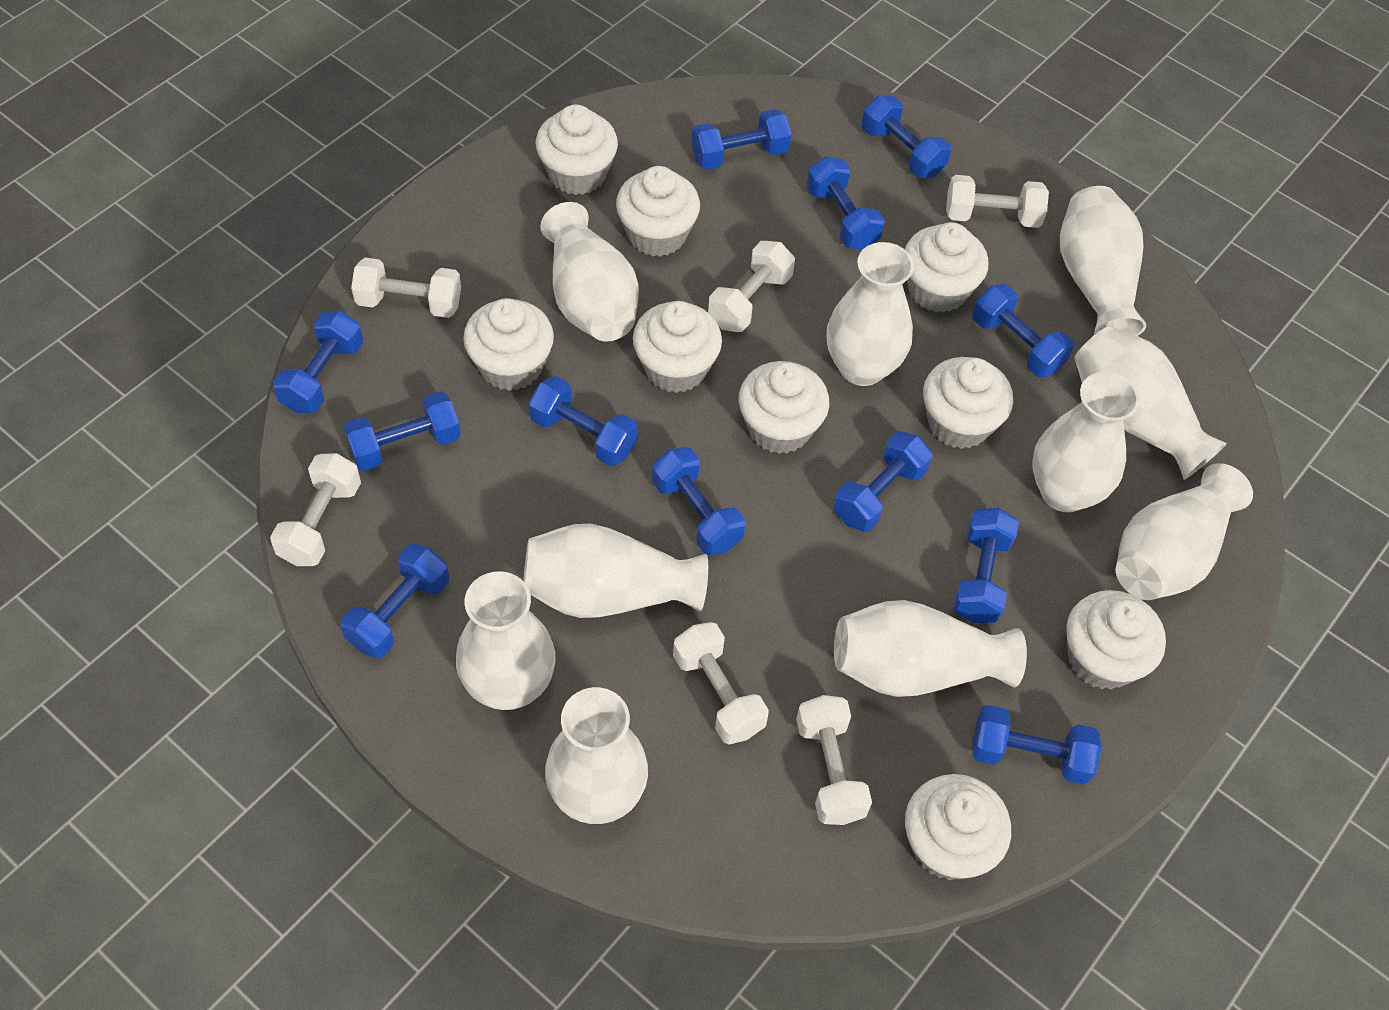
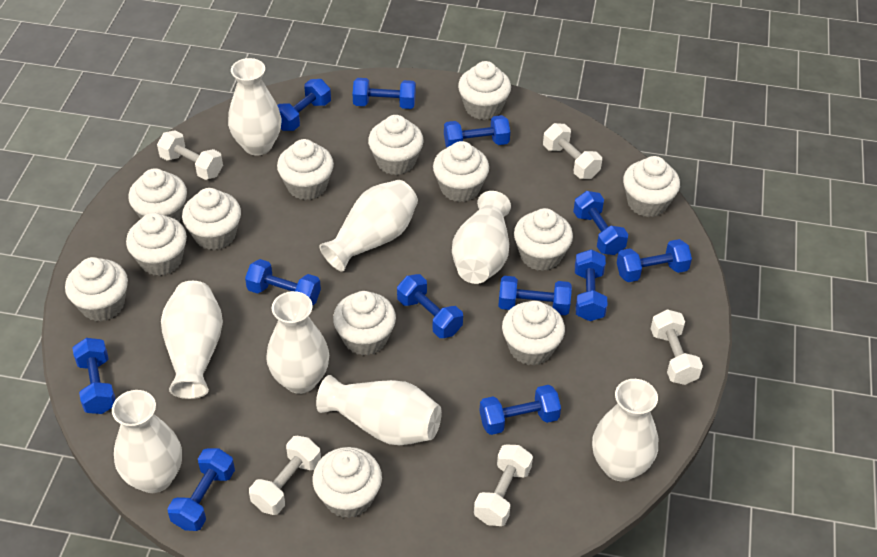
white cupcake: 9 -> 13
white dumbbell: 6 -> 5
white vase: 10 -> 8

